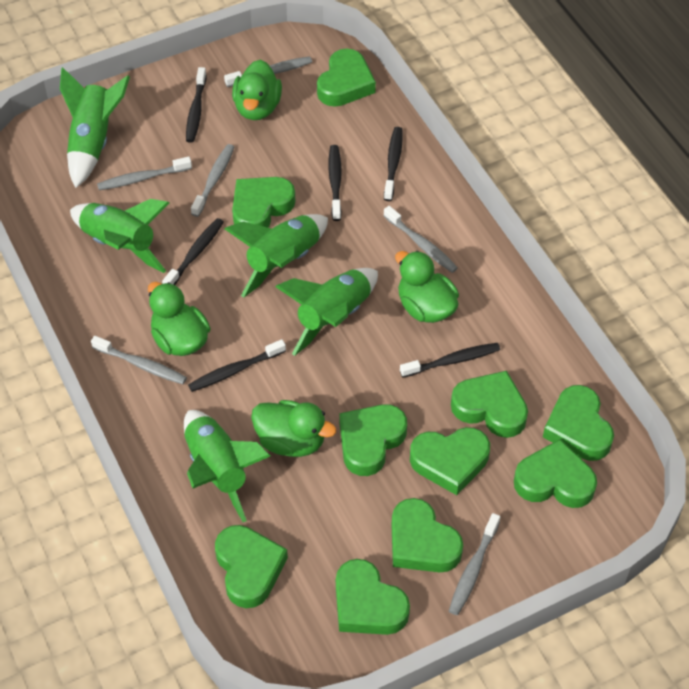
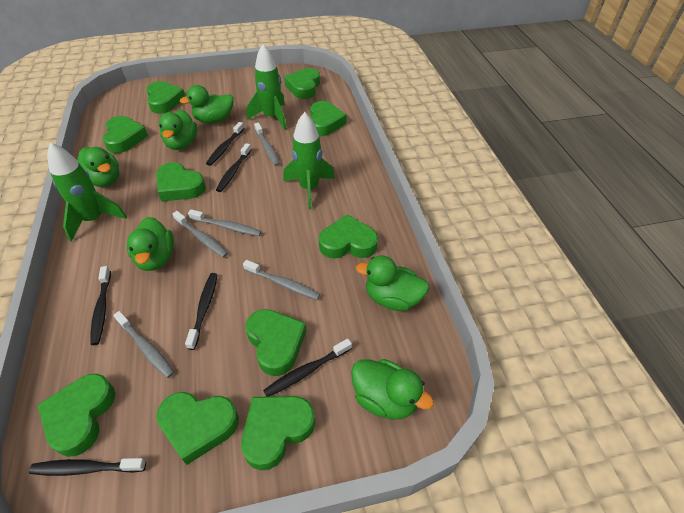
green duck: 4 -> 6
green rocket: 5 -> 3
grey toothbrush: 6 -> 5

